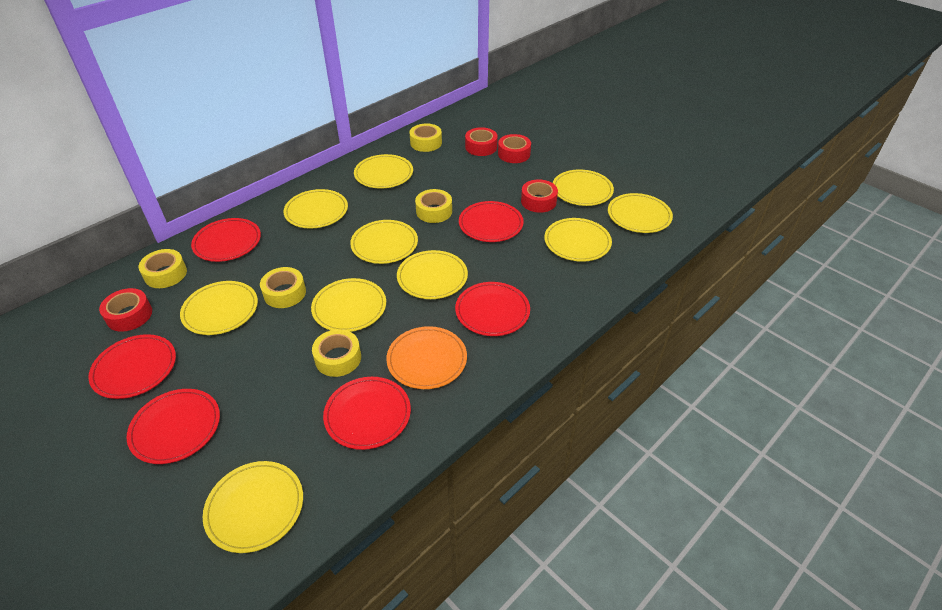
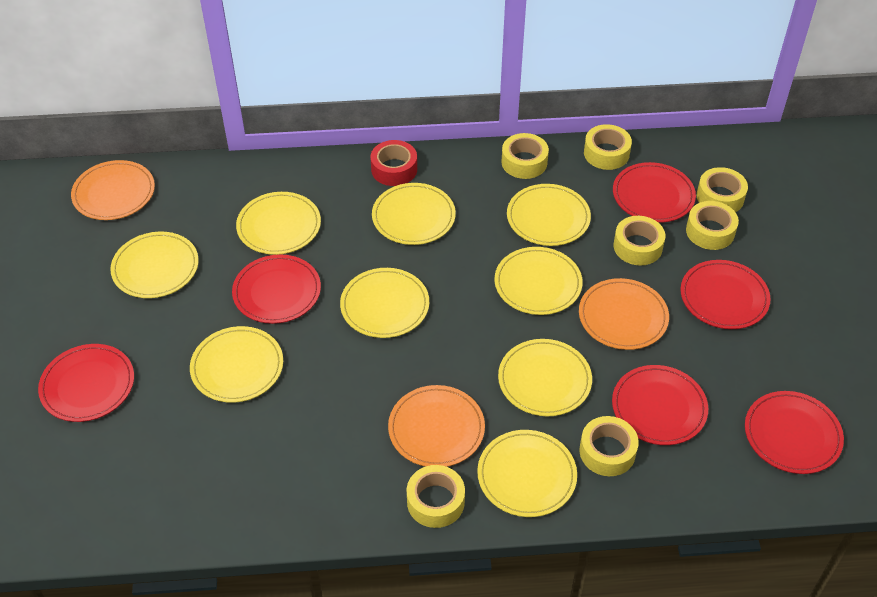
orange plate: 1 -> 3
red tape: 4 -> 1
yellow plate: 10 -> 9
yellow tape: 5 -> 7

